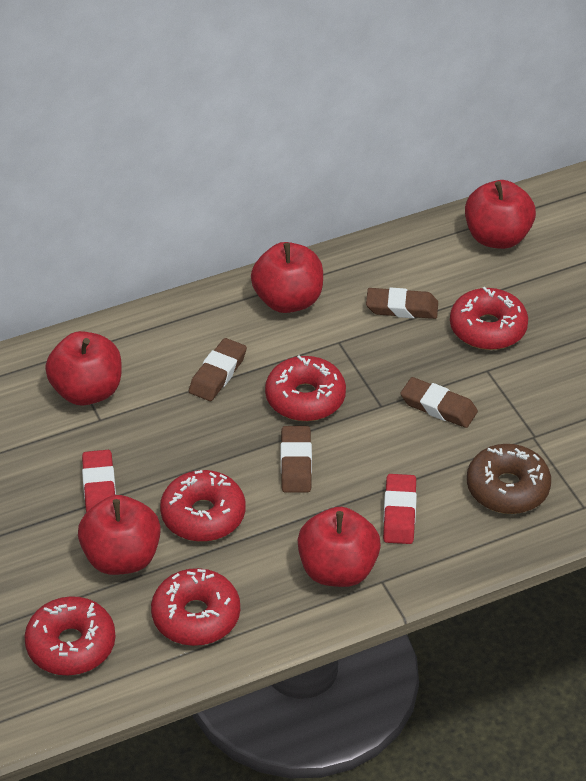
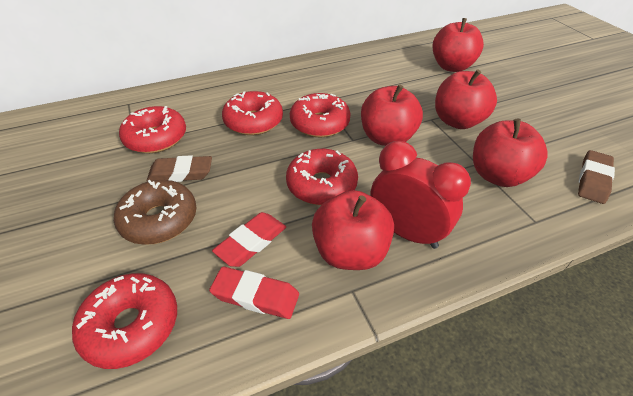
brown eraser: 4 -> 2
red clock: 0 -> 1

